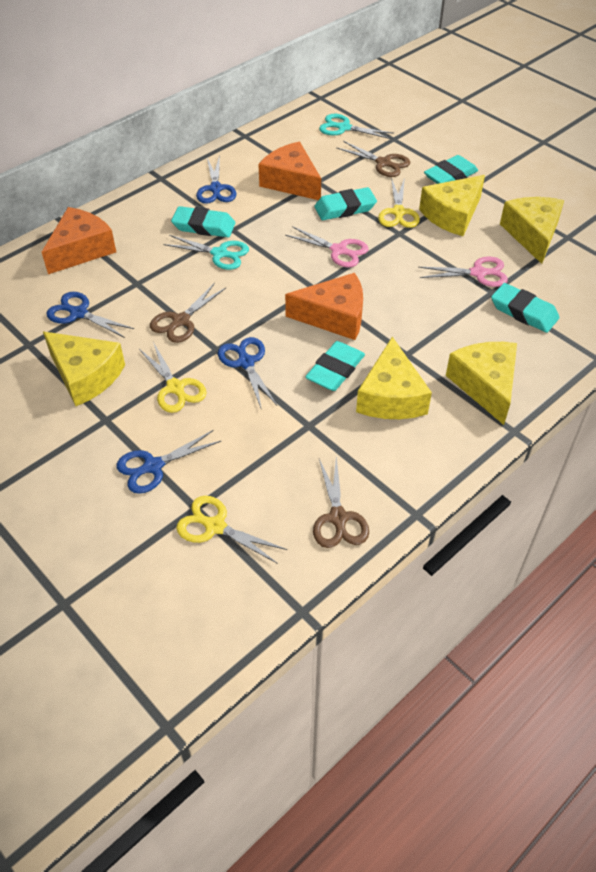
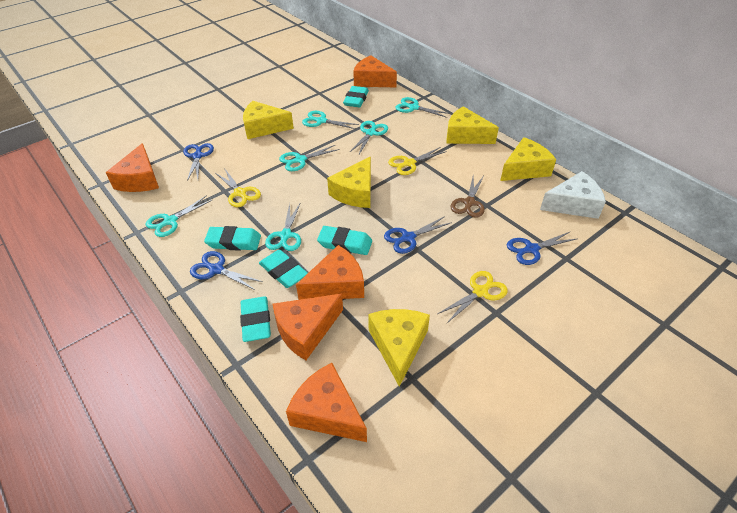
brown scissors: 3 -> 1
orange cheese: 3 -> 5
pink scissors: 2 -> 0
turquoise scissors: 2 -> 6
white cheese: 0 -> 1

